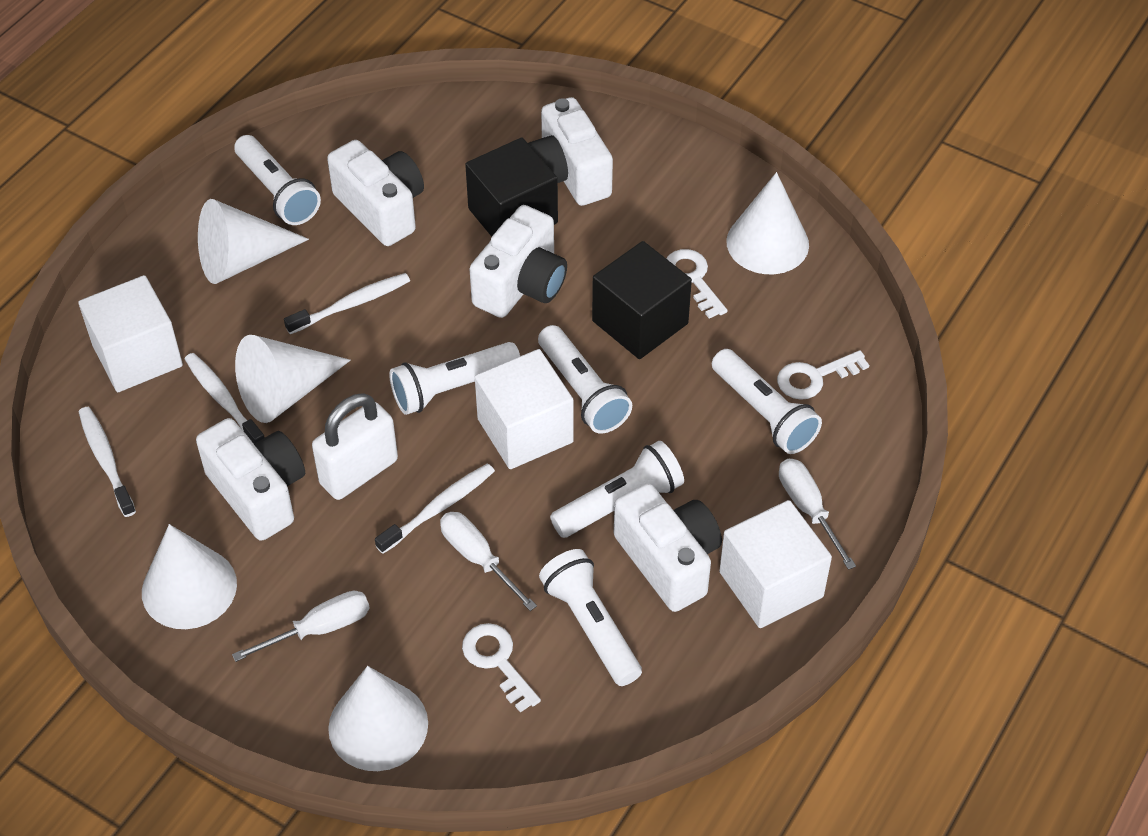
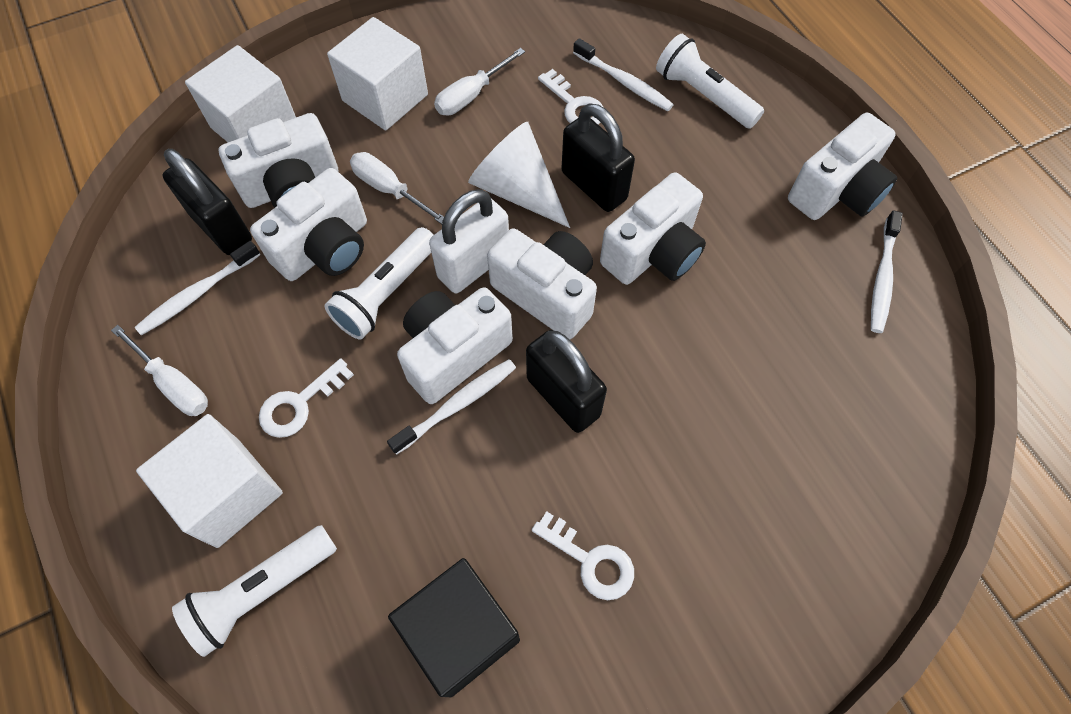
black cube: 2 -> 1
black padlock: 0 -> 3
white camera: 5 -> 6
white cone: 5 -> 1
white flashlight: 6 -> 3

